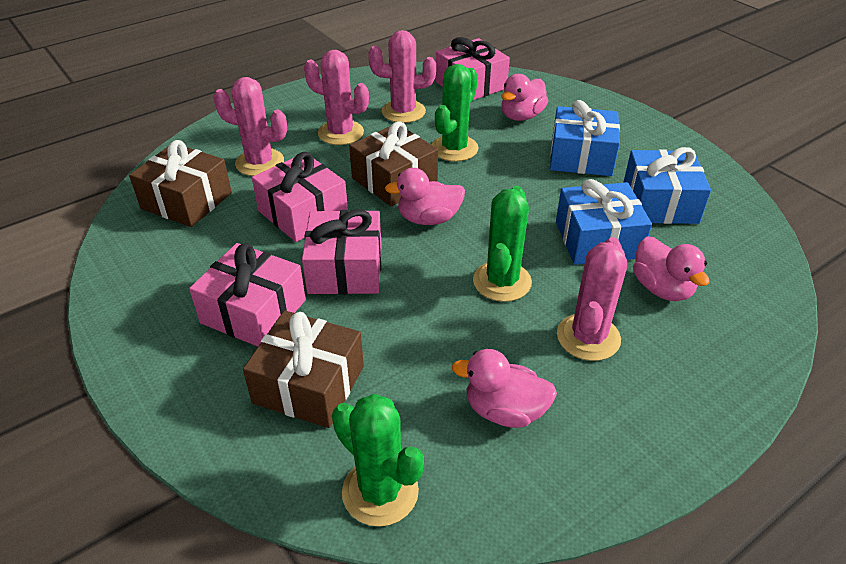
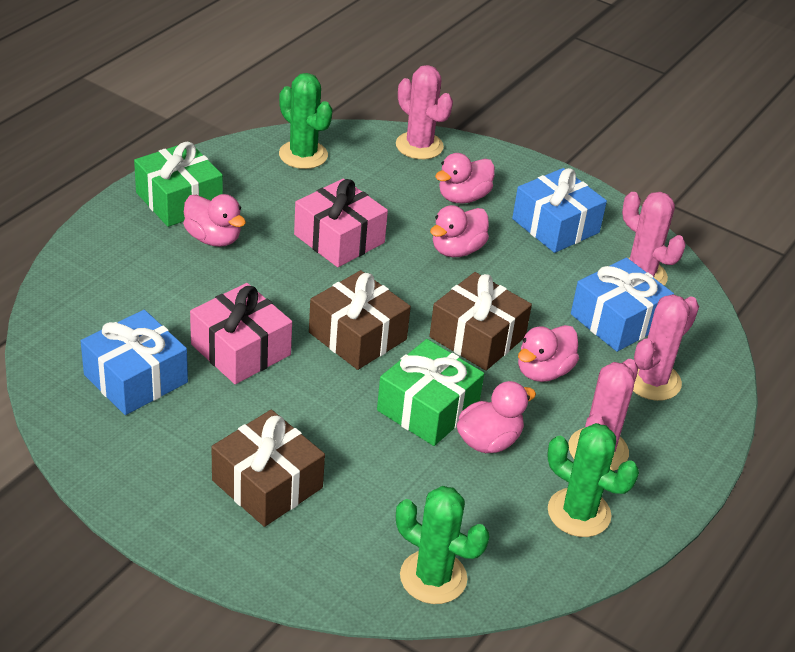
green gift: 0 -> 2
pink duck: 4 -> 5
pink gift: 4 -> 2

